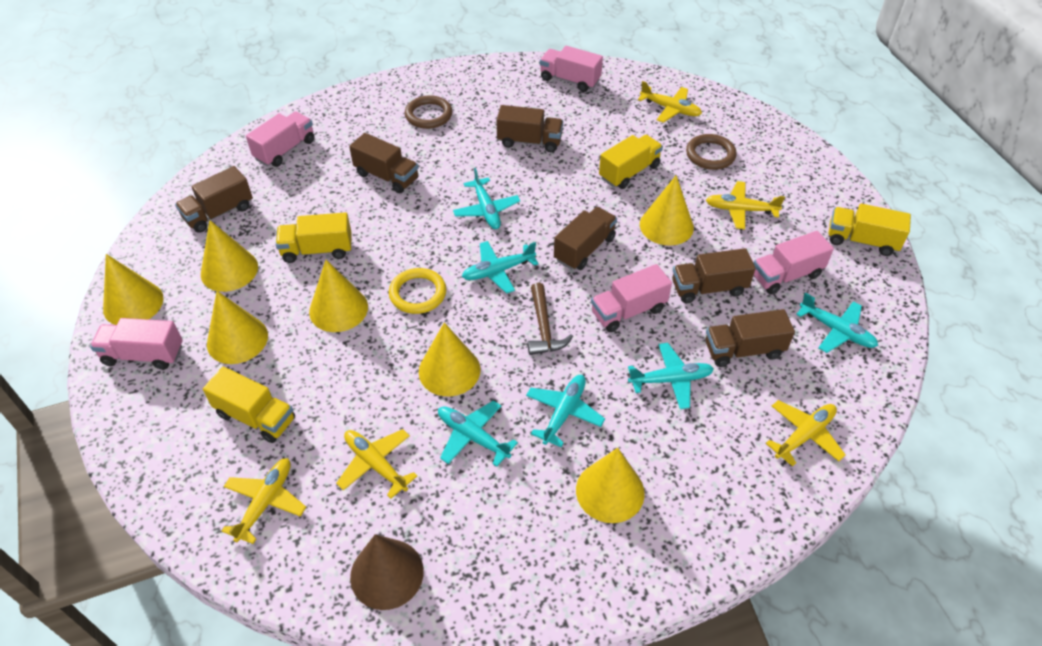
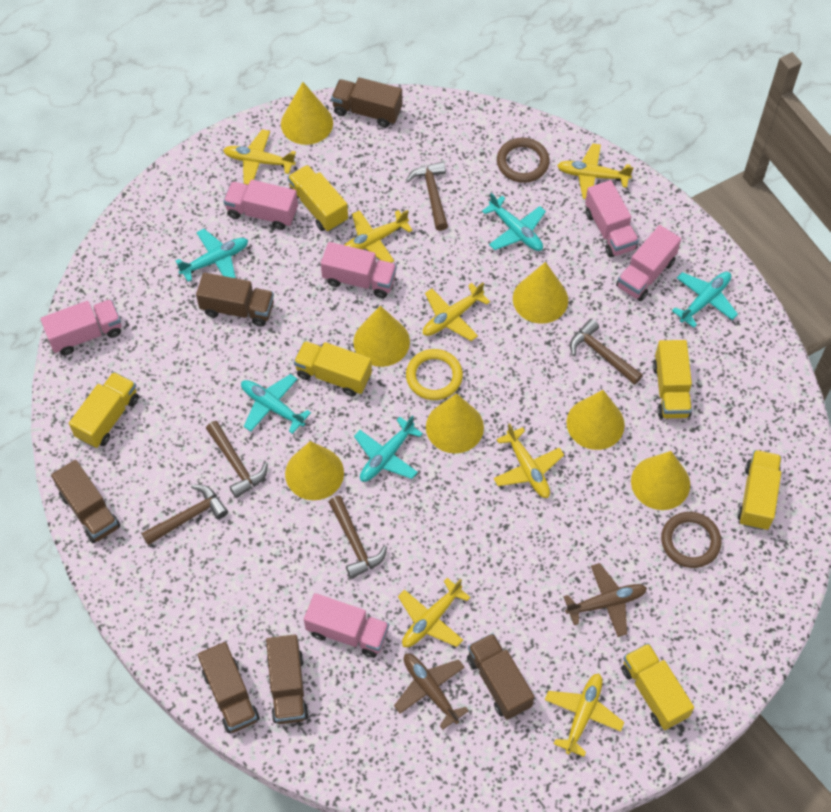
brown cone: 1 -> 0
brown hammer: 1 -> 5
brown plane: 0 -> 2
pink truck: 5 -> 6
turquoise plane: 6 -> 5
yellow plane: 5 -> 7
yellow truck: 4 -> 6

